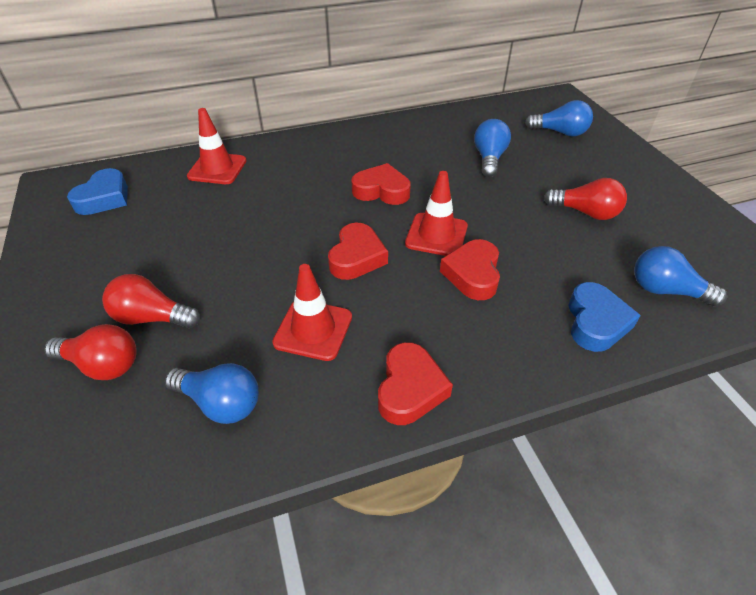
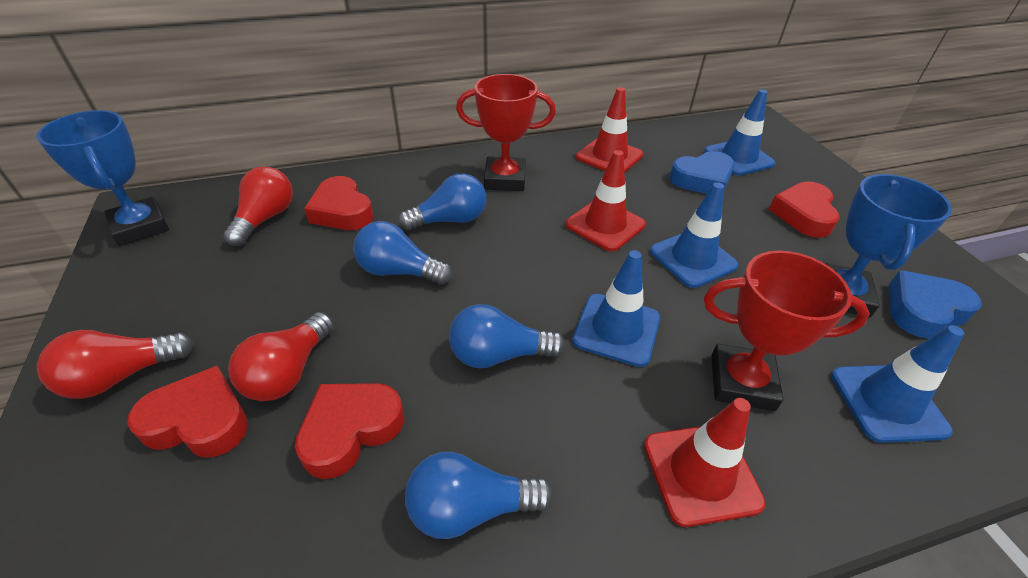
blue traffic cone: 0 -> 4
blue trophy: 0 -> 2
red trophy: 0 -> 2

